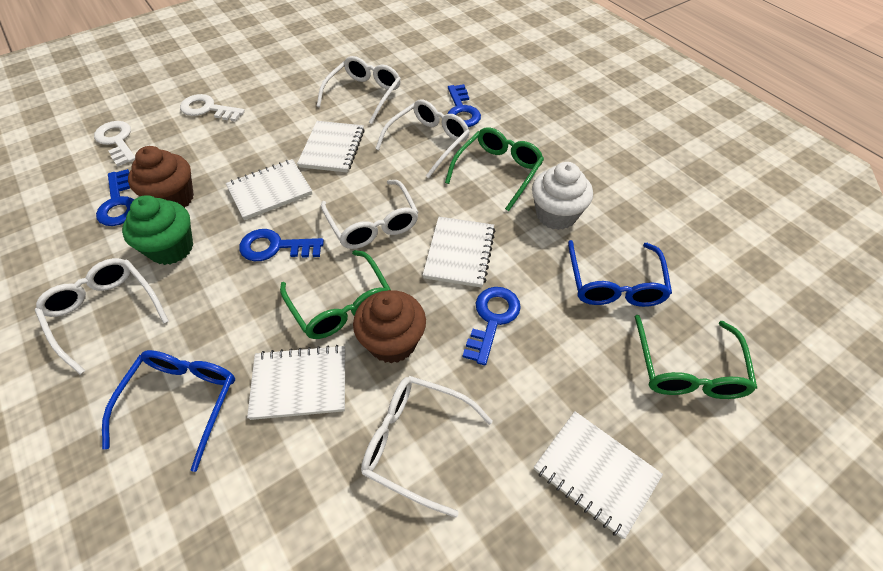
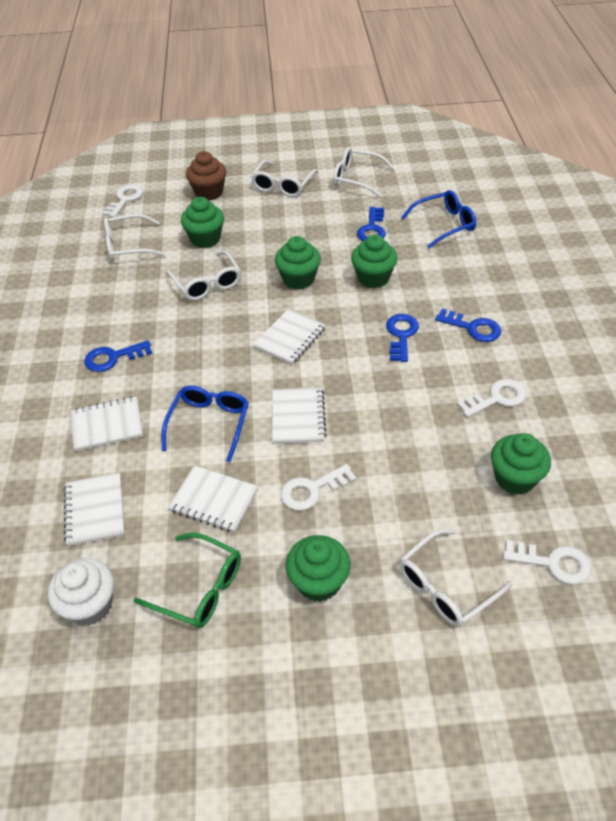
brown cupcake: 2 -> 1
green cupcake: 1 -> 5
green glasses: 3 -> 1
white key: 2 -> 4

